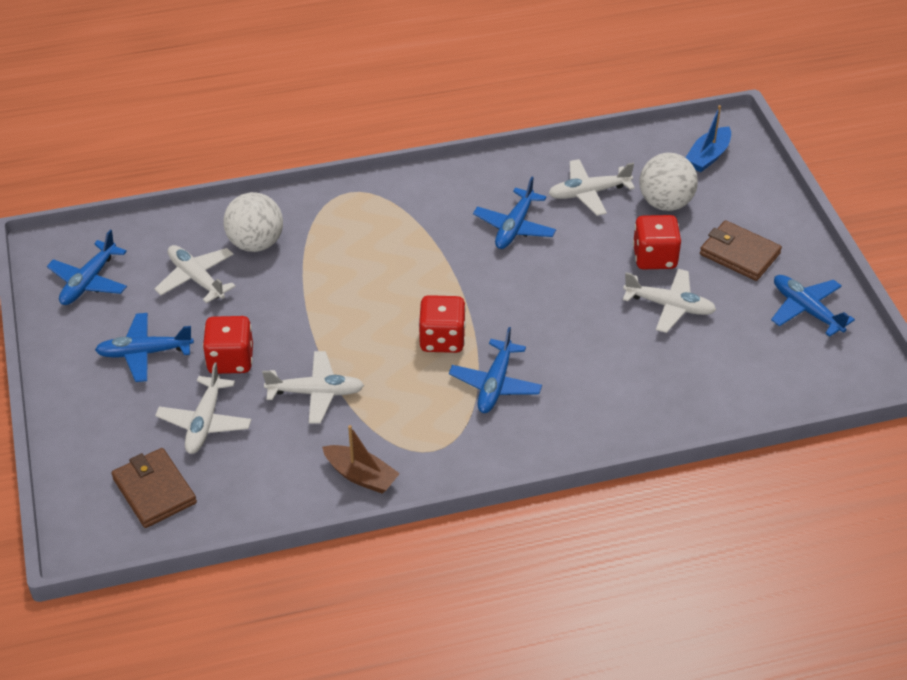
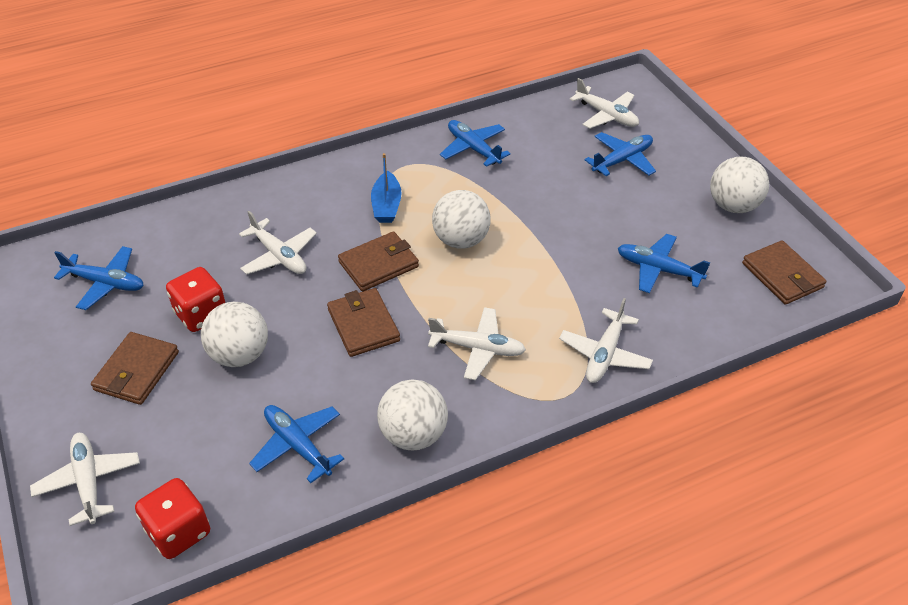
brown boat: 1 -> 0
brown wallet: 2 -> 4
red dice: 3 -> 2
white ball: 2 -> 4

